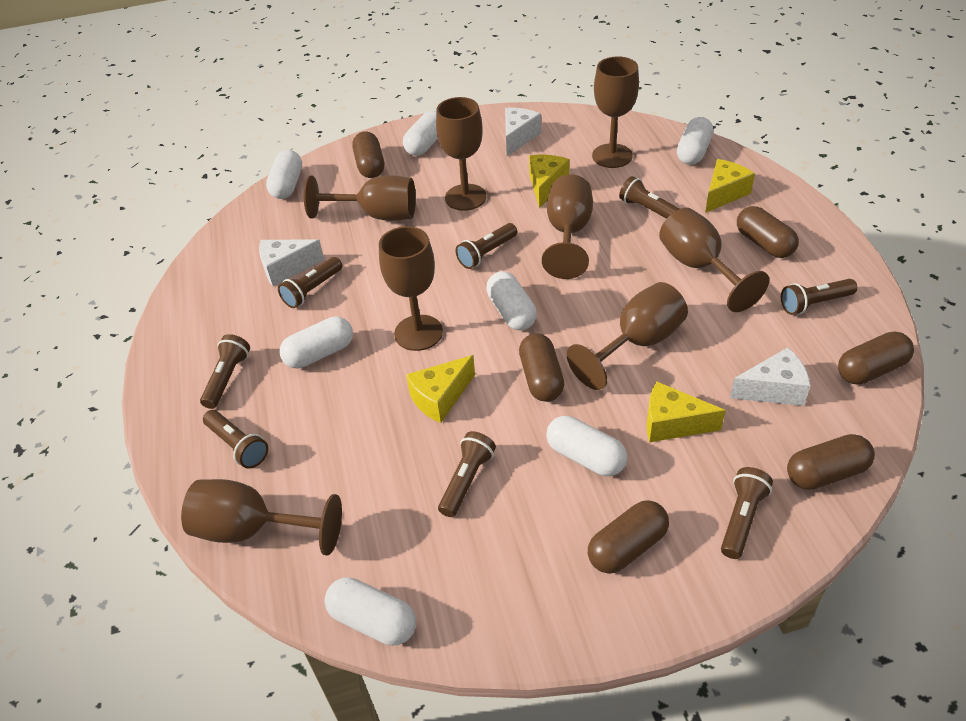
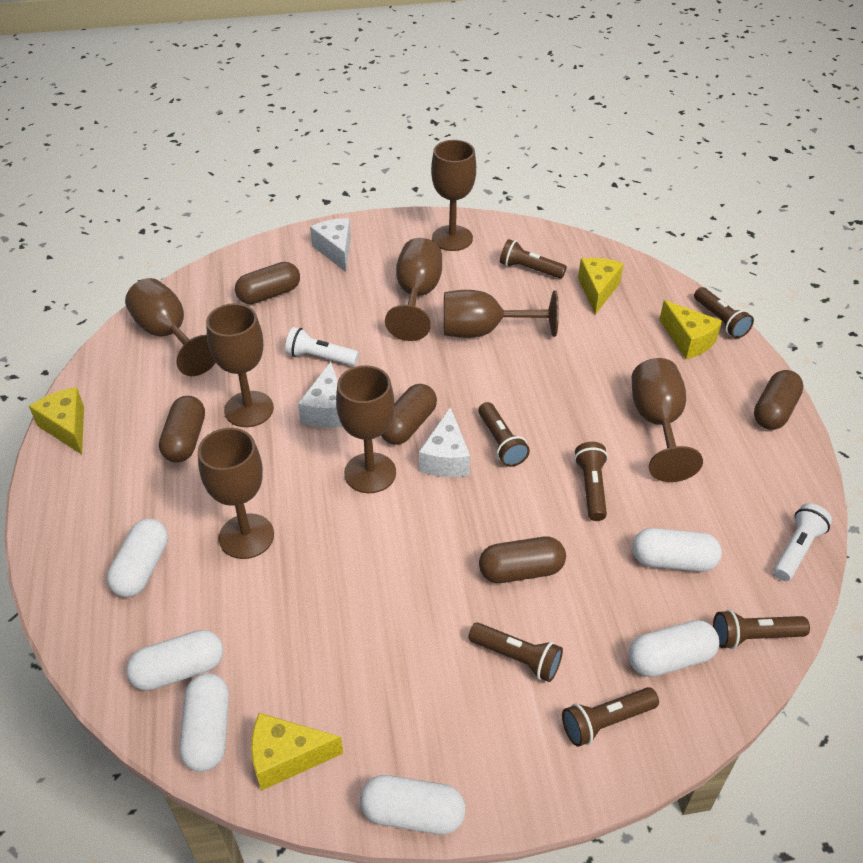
brown capsule: 6 -> 5
brown flashlight: 8 -> 7
white capsule: 7 -> 6
white flashlight: 0 -> 2

